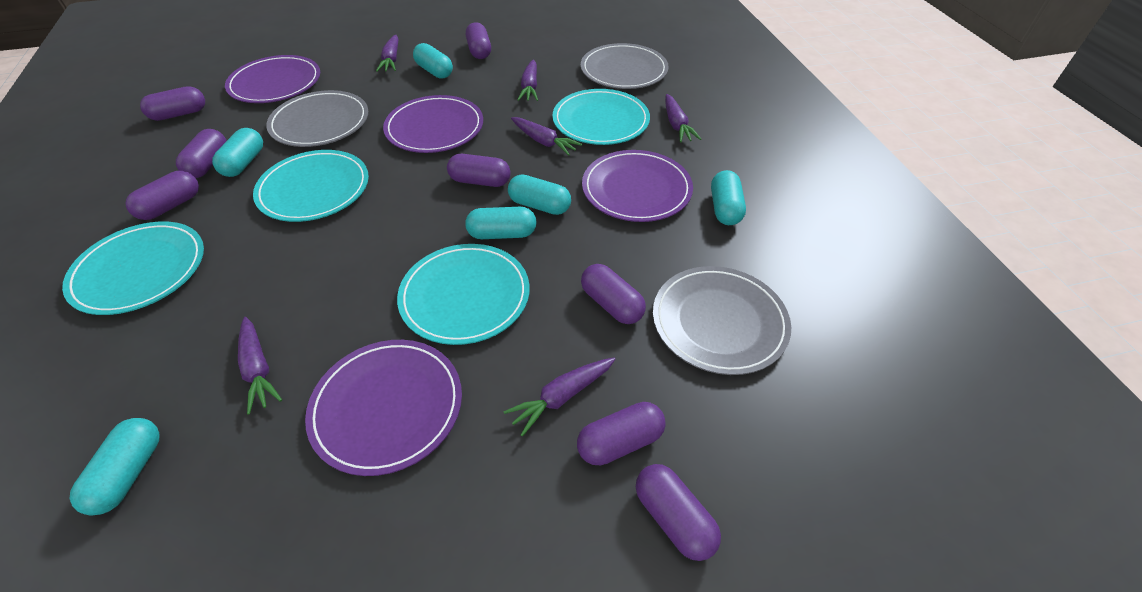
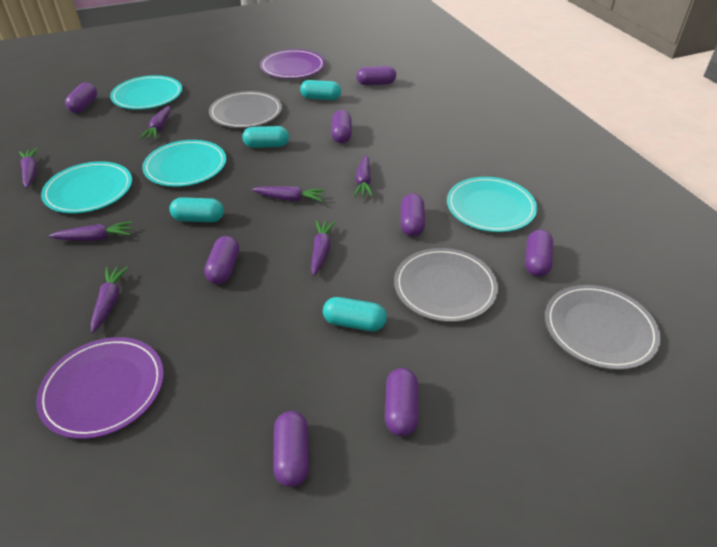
purple carrot: 6 -> 7
purple plate: 4 -> 2
turquoise capsule: 6 -> 4

